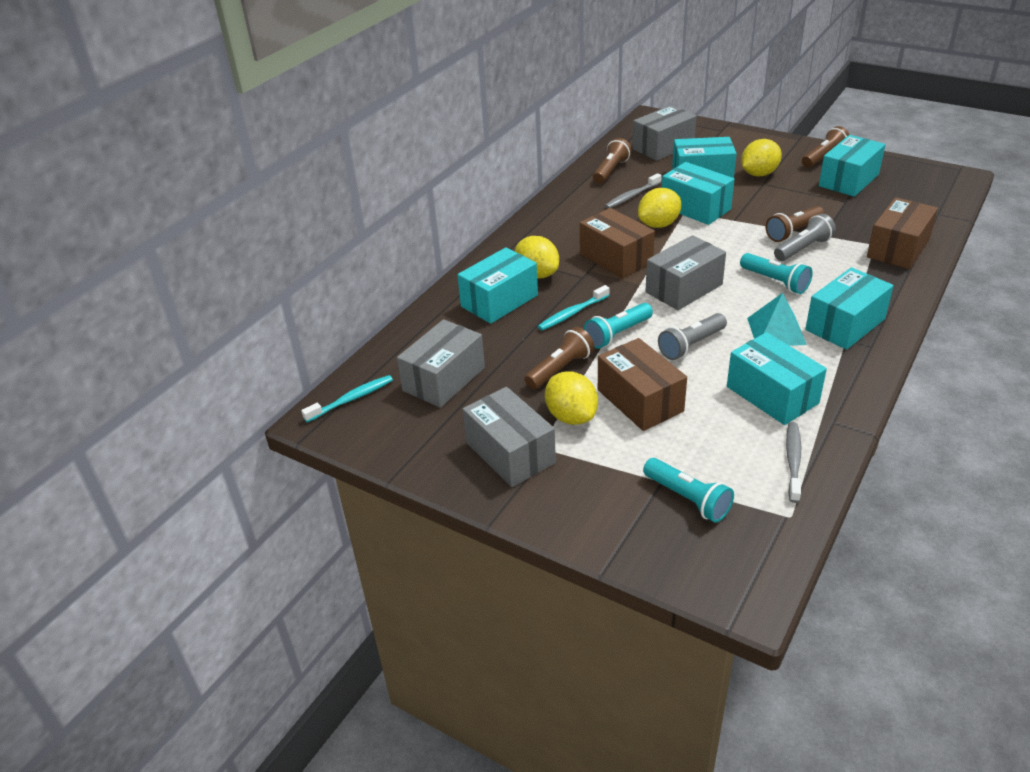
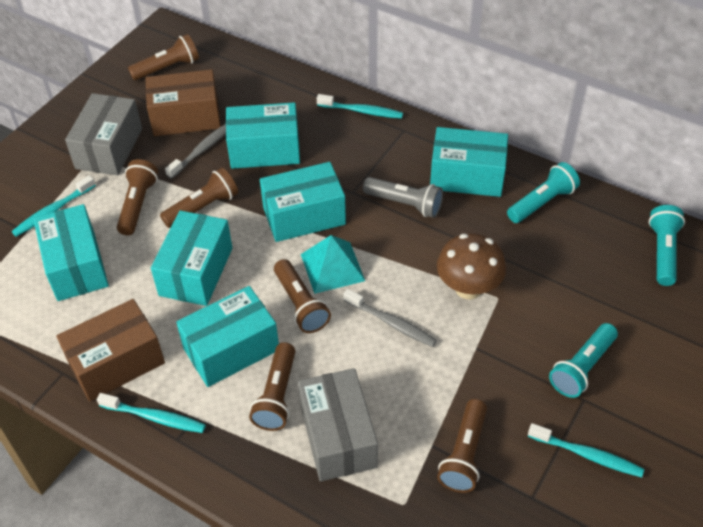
brown box: 3 -> 2
brown flashlight: 4 -> 6
brown mushroom: 0 -> 1
grey box: 4 -> 2
grey flashlight: 2 -> 1
turquoise toothbrush: 2 -> 4
yellow lemon: 4 -> 0

